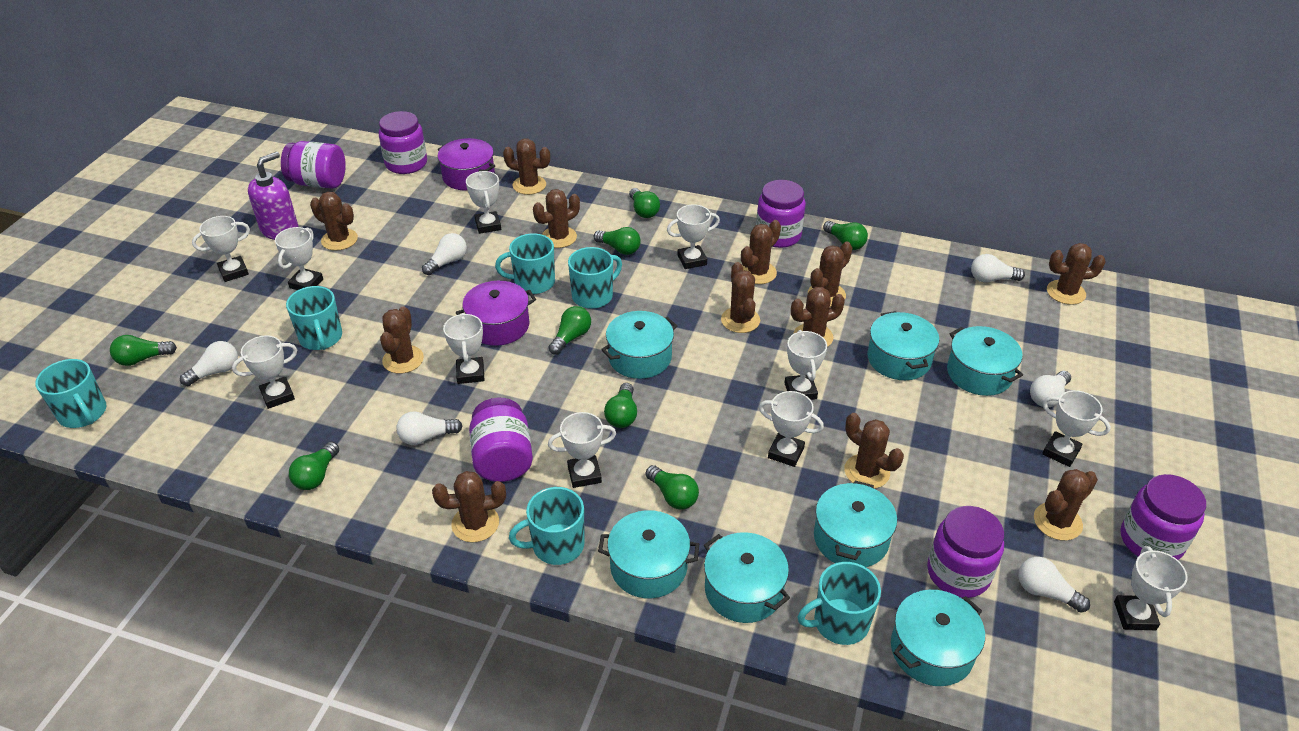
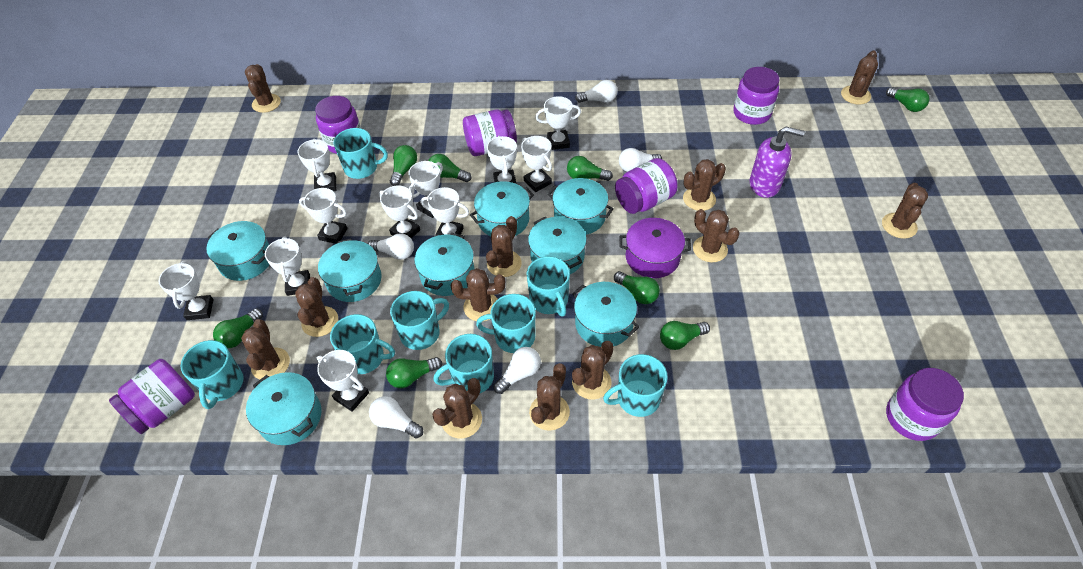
purple pot: 2 -> 1
turquoise mug: 6 -> 8
turquoise pot: 7 -> 8
white light bulb: 6 -> 5

